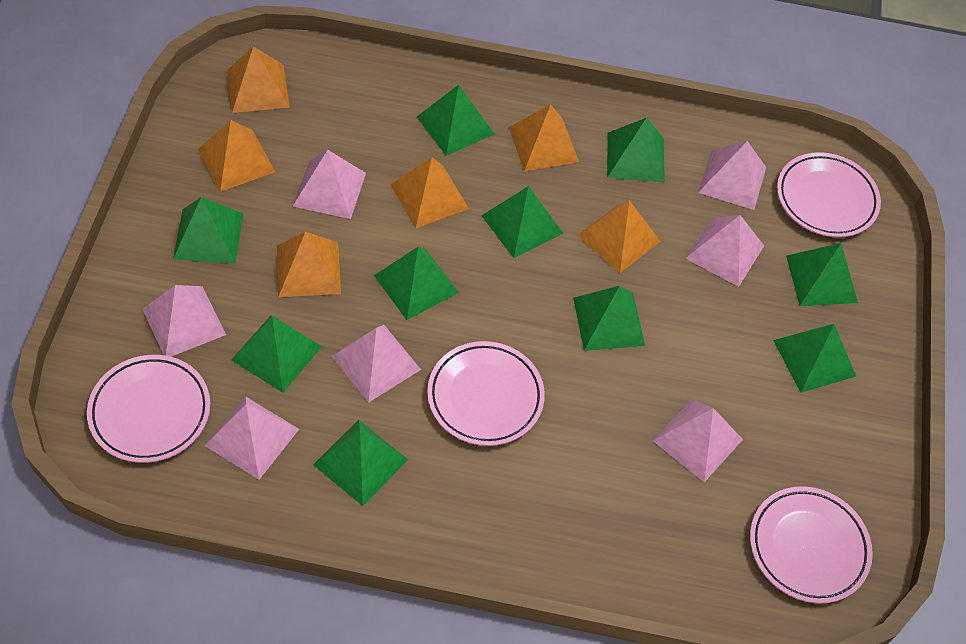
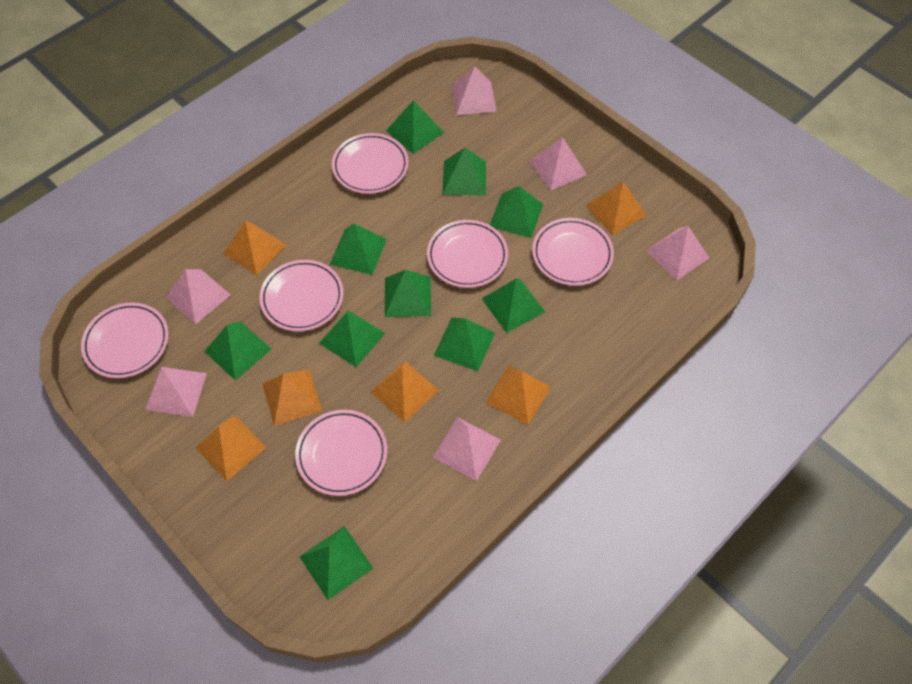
pink plate: 4 -> 6
pink pyramid: 7 -> 6

